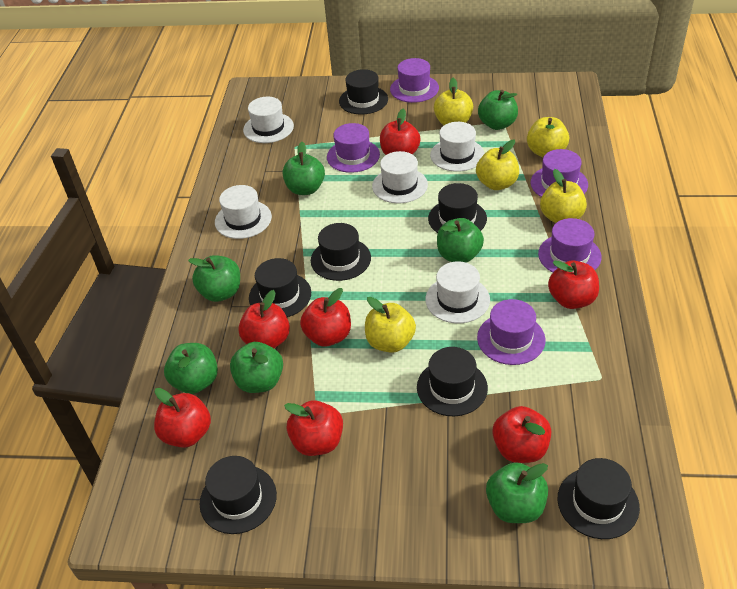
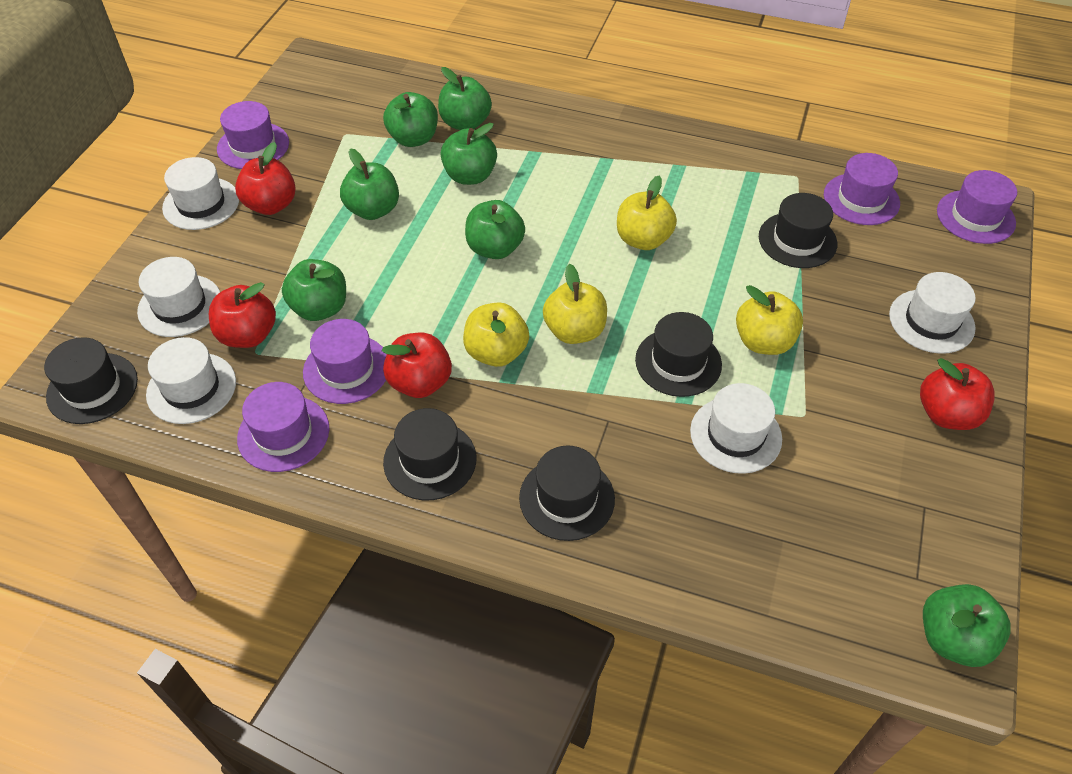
black hat: 7 -> 5
red apple: 7 -> 4
yellow apple: 5 -> 4

